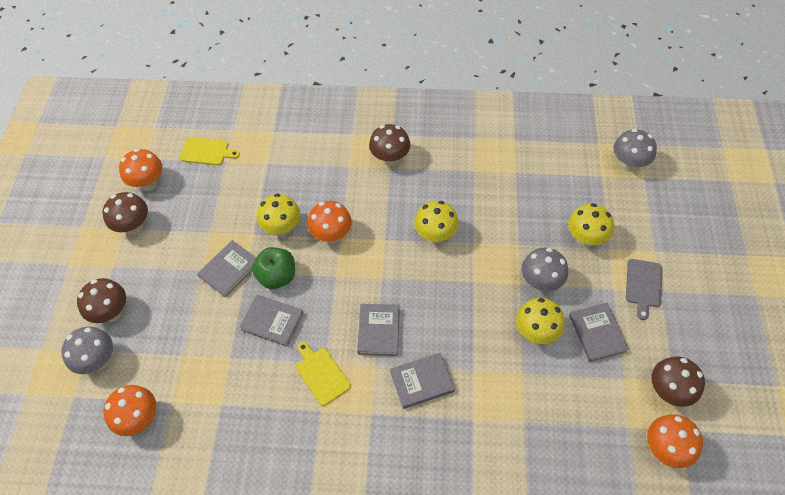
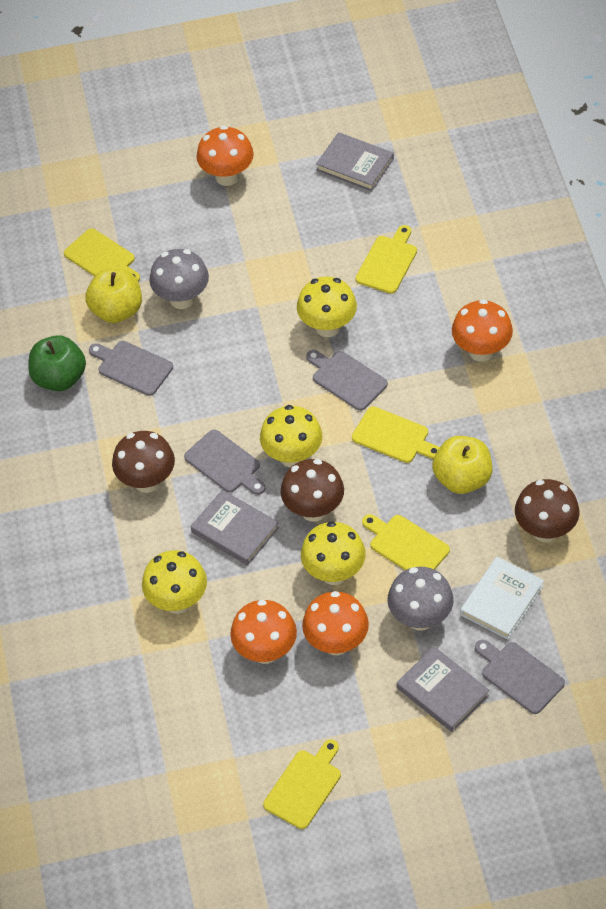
brown mushroom: 4 -> 3
grey book: 5 -> 3
grey cutting board: 1 -> 4
grey mushroom: 3 -> 2
white book: 0 -> 1
yellow apple: 0 -> 2
yellow cutting board: 2 -> 5

